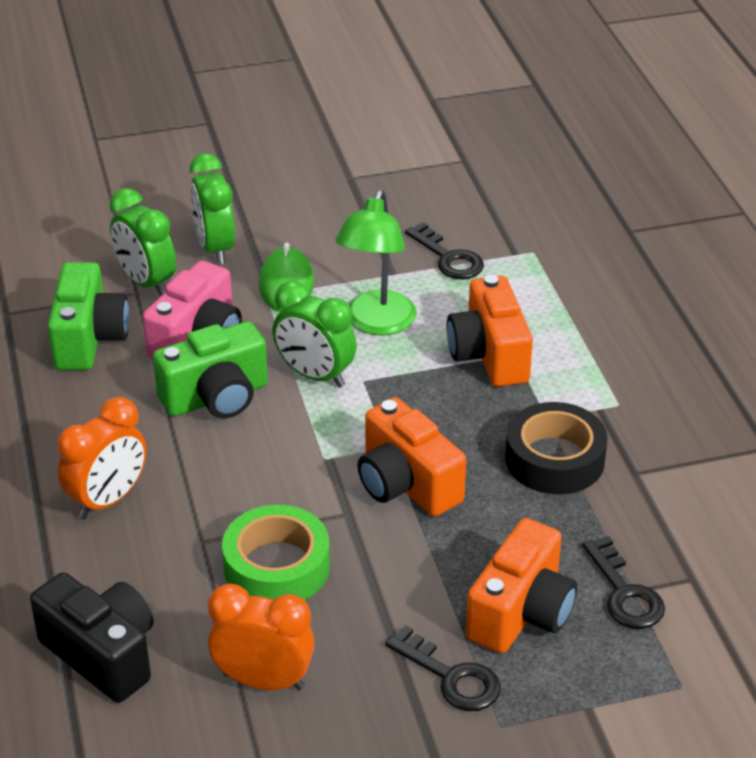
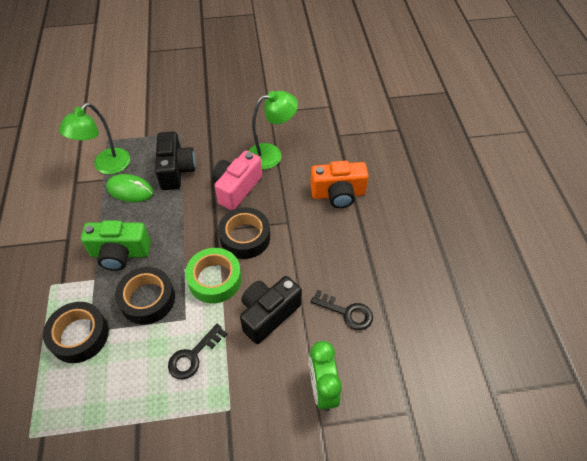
black camera: 1 -> 2
black key: 3 -> 2
black tape: 1 -> 3
green camera: 2 -> 1
green clock: 3 -> 1
green lamp: 1 -> 2
orange camera: 3 -> 1
orange clock: 2 -> 0

